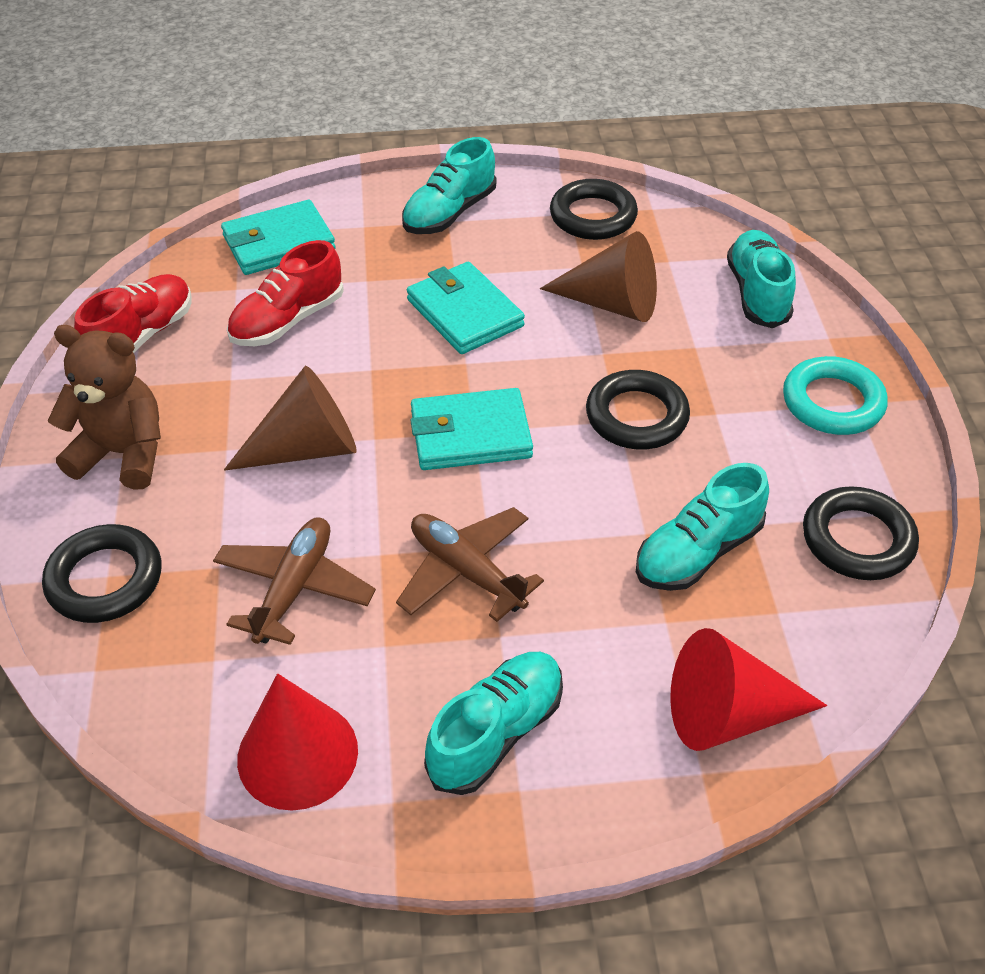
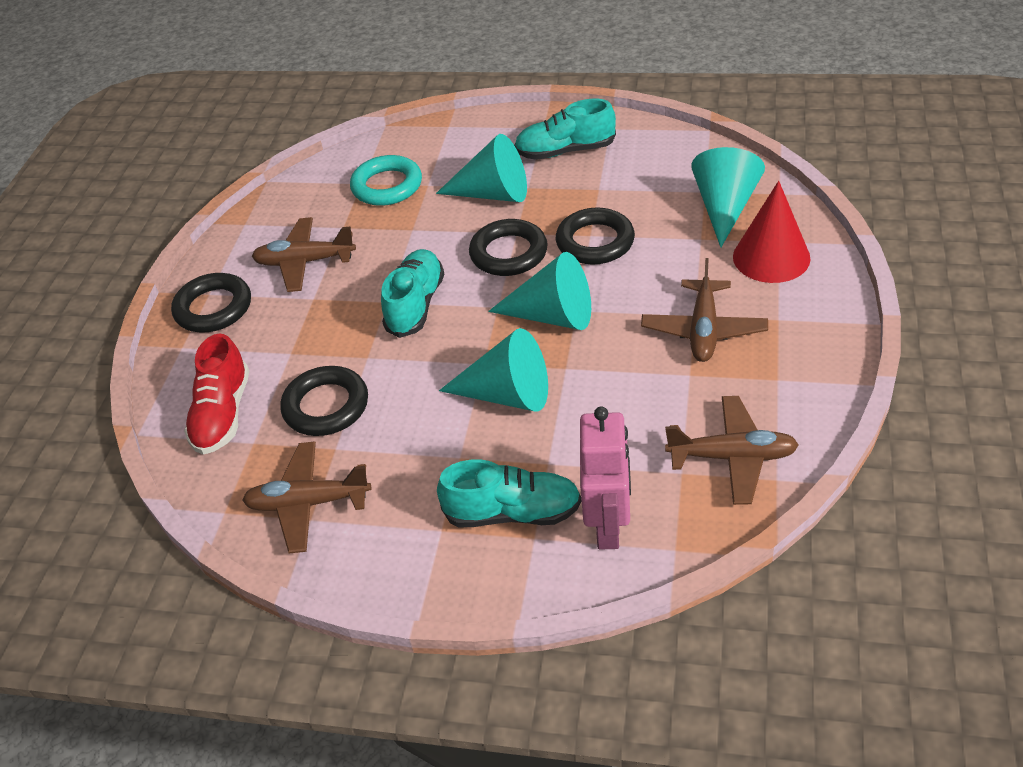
brown cone: 2 -> 0
brown plane: 2 -> 4
brown teddy bear: 1 -> 0
pink robot: 0 -> 1
red cone: 2 -> 1
red shoe: 2 -> 1
turquoise cone: 0 -> 4
turquoise shoe: 4 -> 3
turquoise wallet: 3 -> 0

